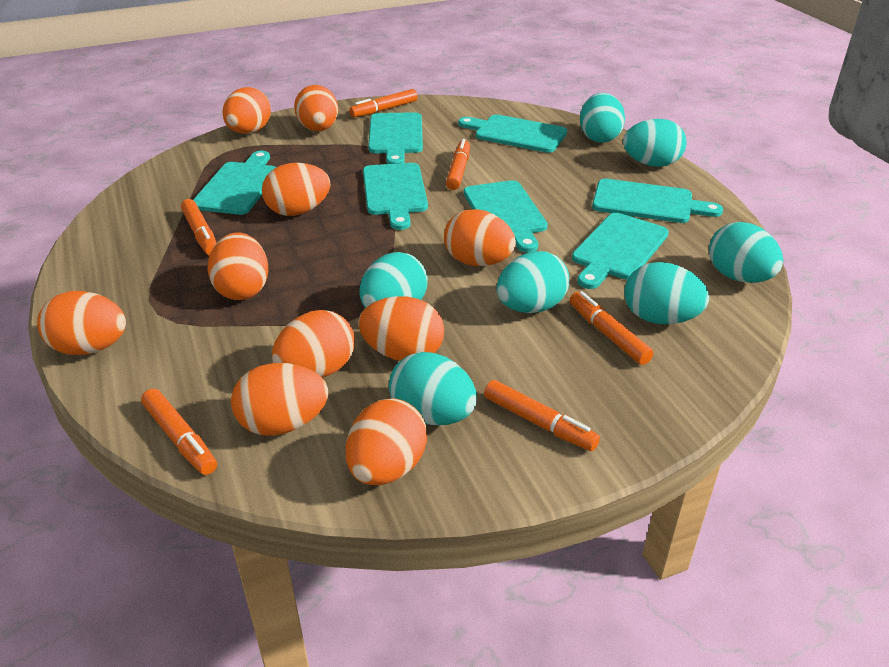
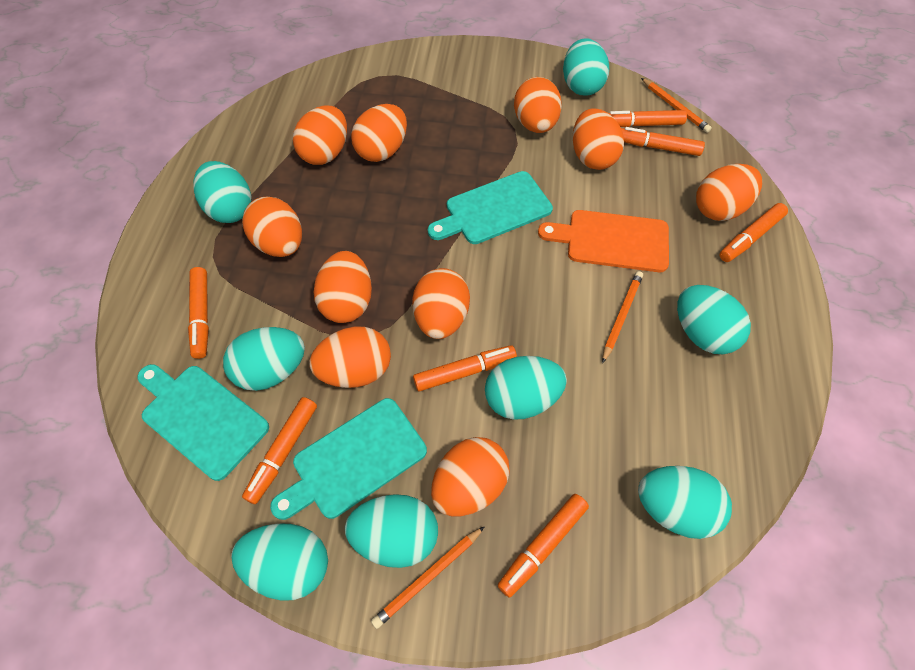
orange cutting board: 0 -> 1
orange marker: 6 -> 7
orange pencil: 0 -> 3
turquoise cutting board: 7 -> 3
turquoise egg: 7 -> 8

